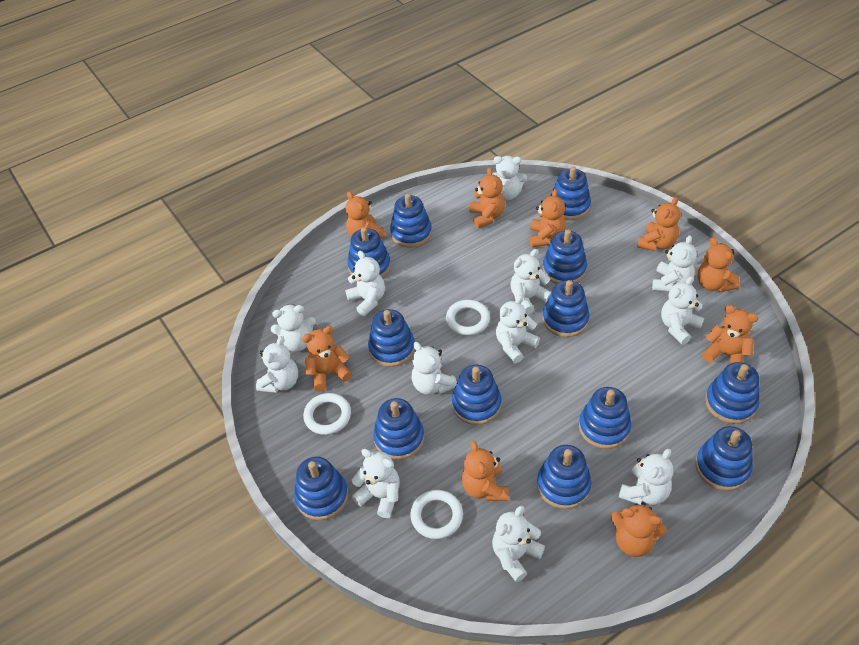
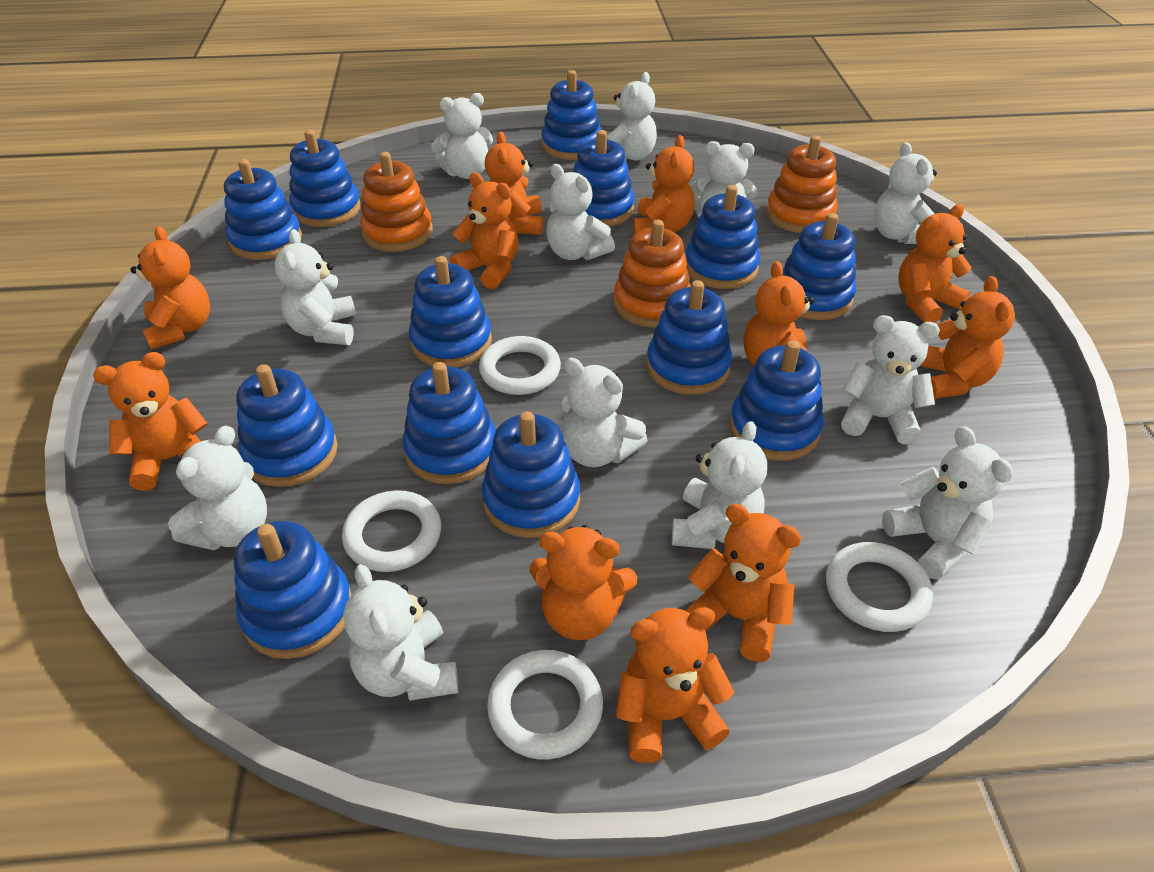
orange stacking toy: 0 -> 3
orange teddy bear: 9 -> 11
white ring: 3 -> 4

